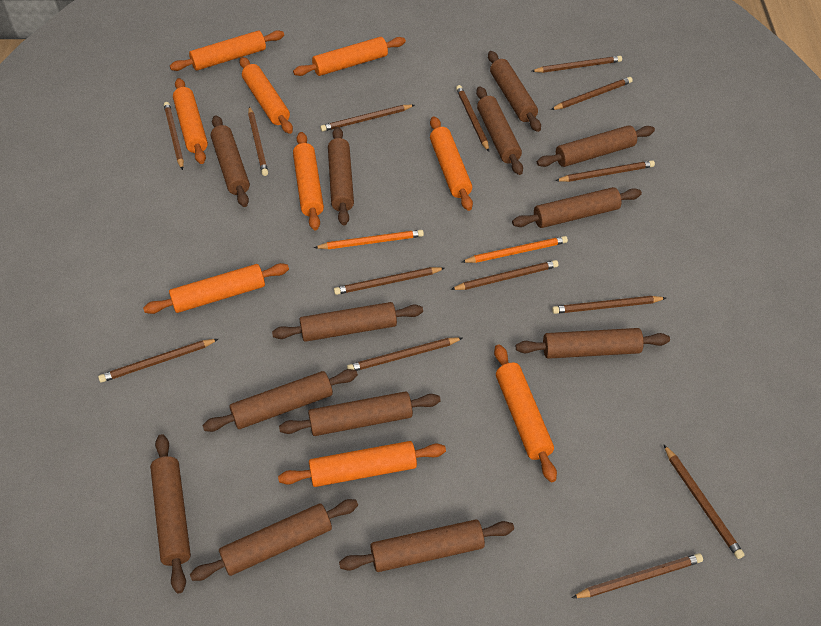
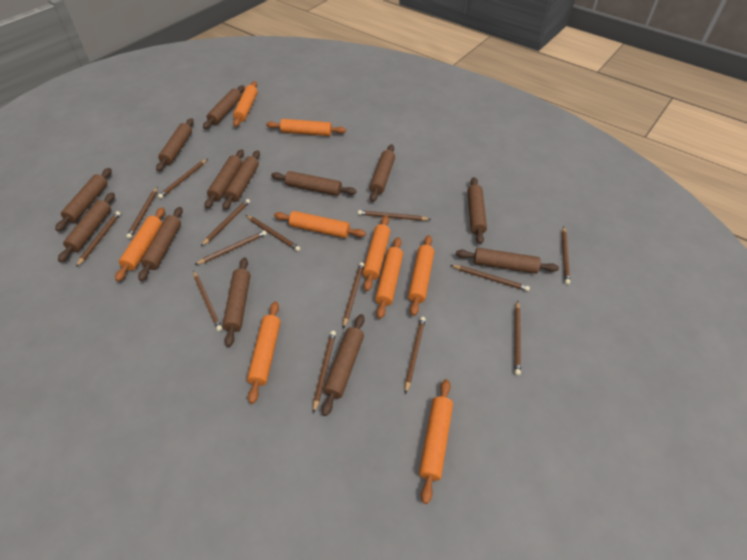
orange pencil: 2 -> 0

